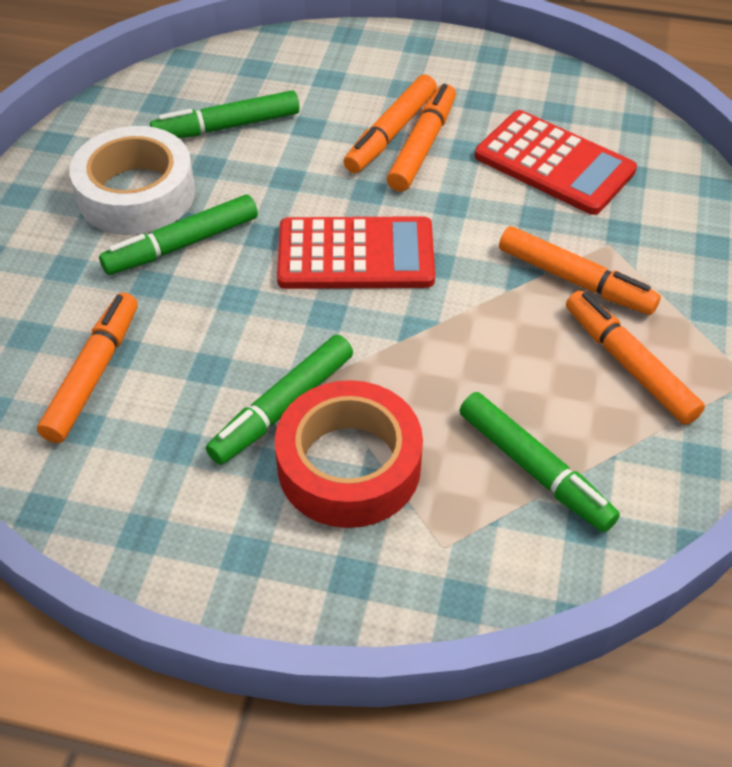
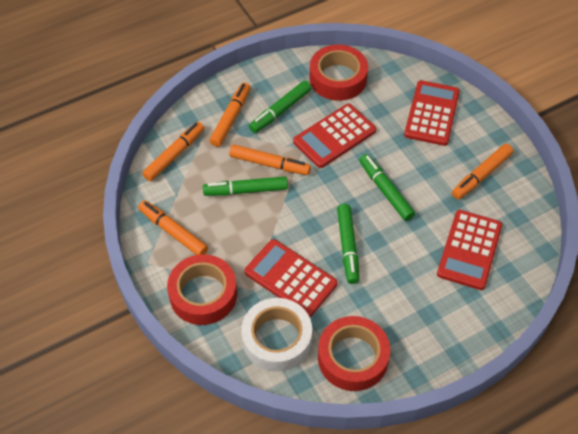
red calculator: 2 -> 4
red tape: 1 -> 3

